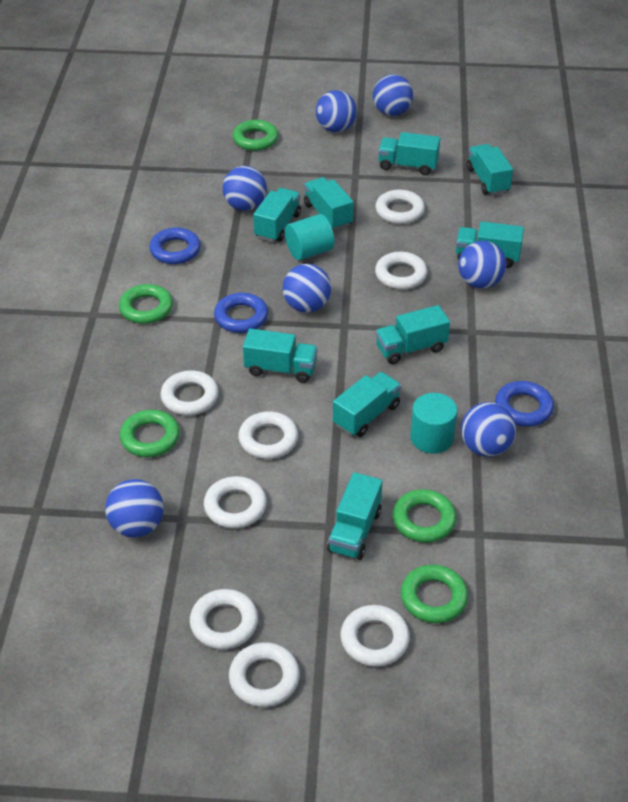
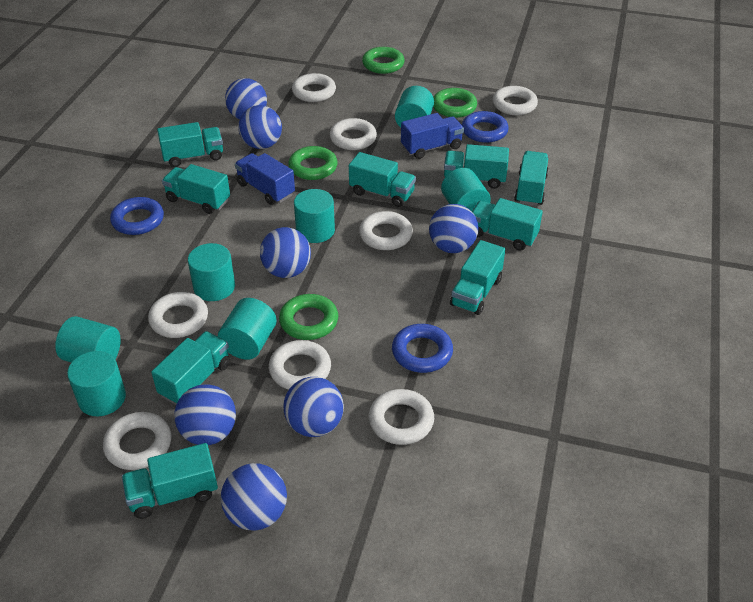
blue truck: 0 -> 2
green ring: 5 -> 4
turquoise cylinder: 2 -> 7

